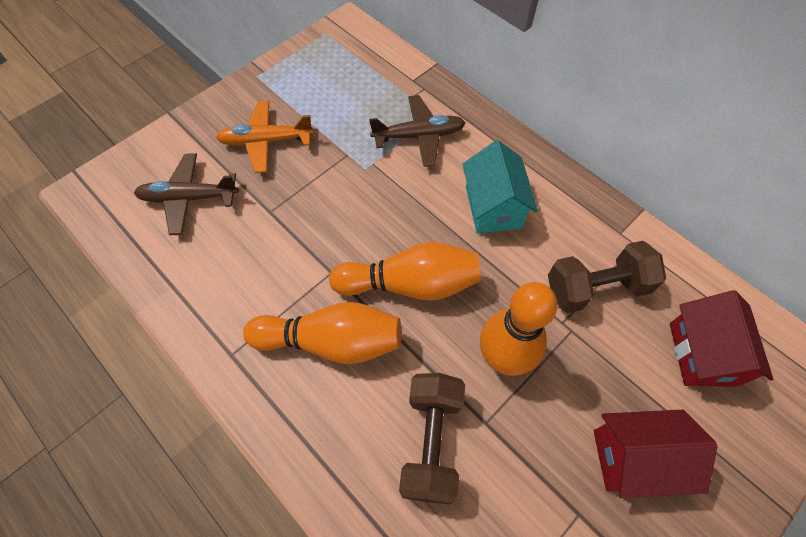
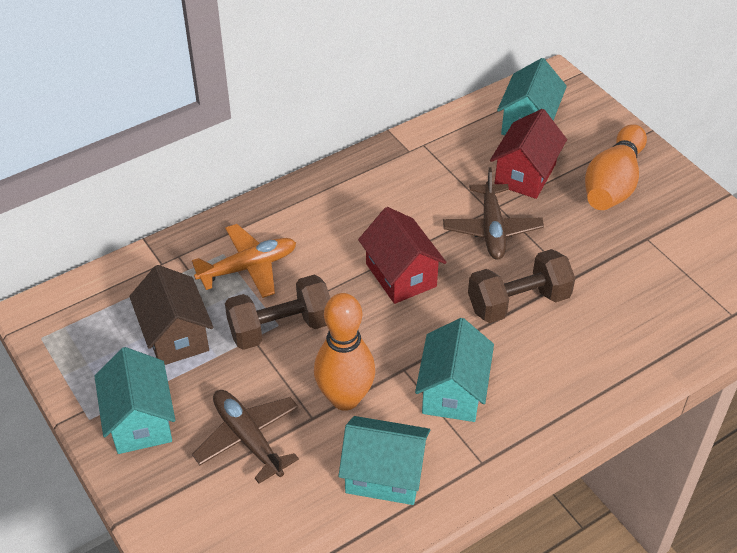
brown house: 0 -> 1
orange bowling pin: 3 -> 2
turquoise house: 1 -> 4

